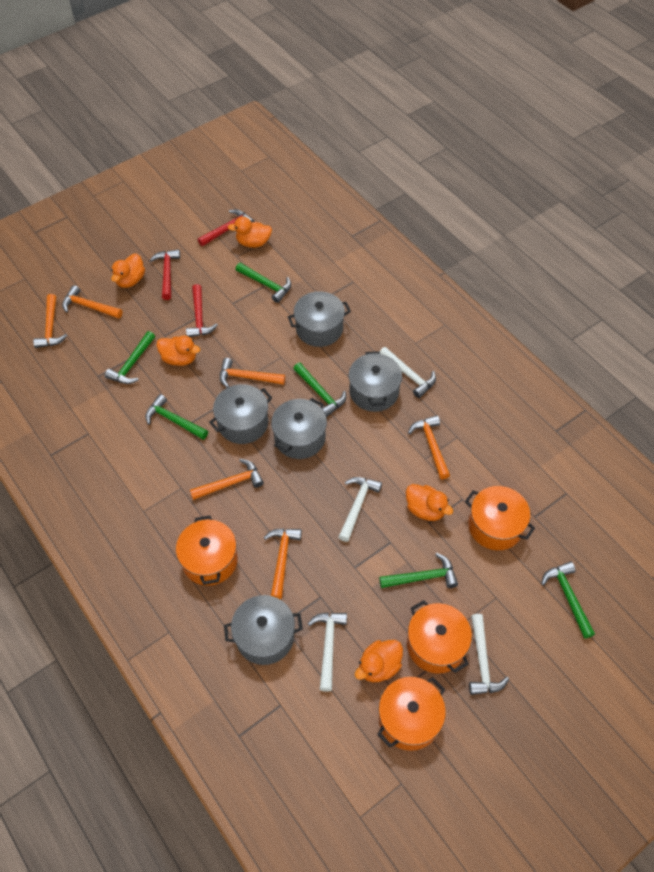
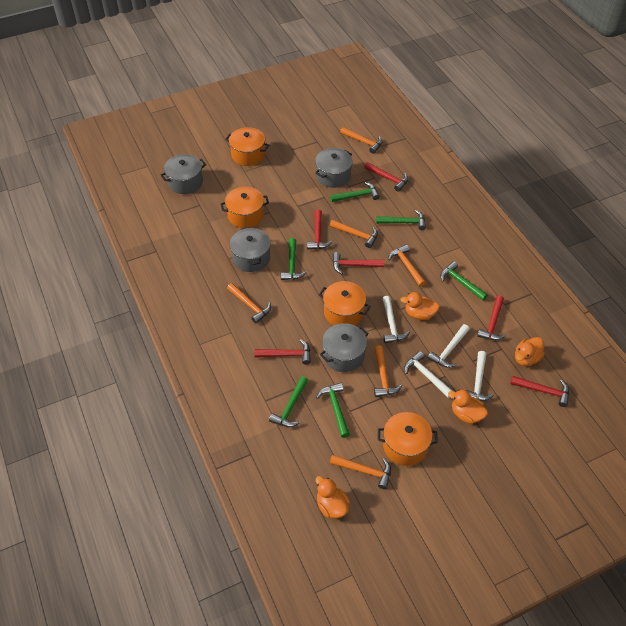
grey pot: 5 -> 4
orange duck: 5 -> 4
red hammer: 3 -> 6

